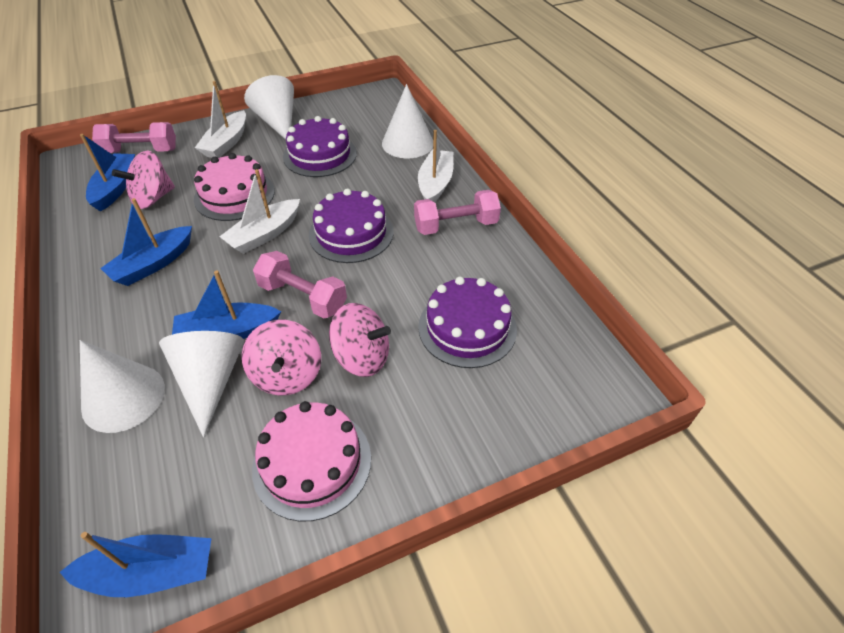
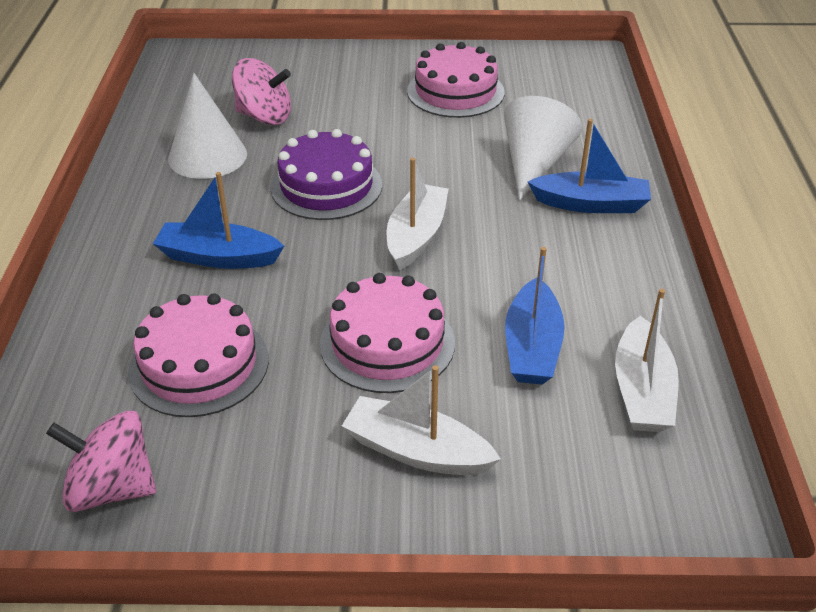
blue boat: 4 -> 3
pink cake: 2 -> 3
pink dumbbell: 3 -> 0
pink spinning top: 3 -> 2
purple cake: 3 -> 1
white cone: 4 -> 2

